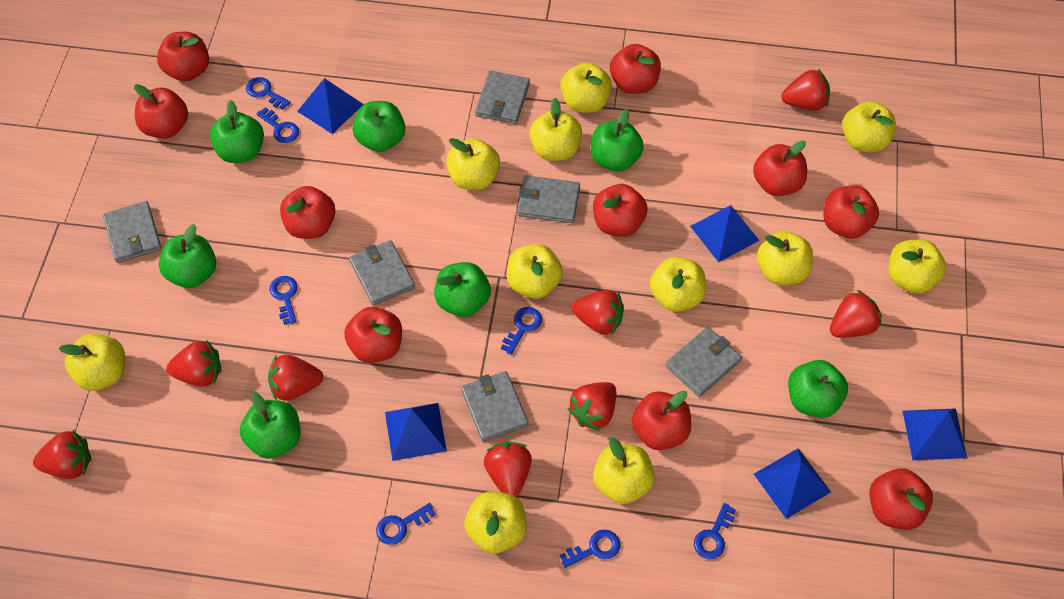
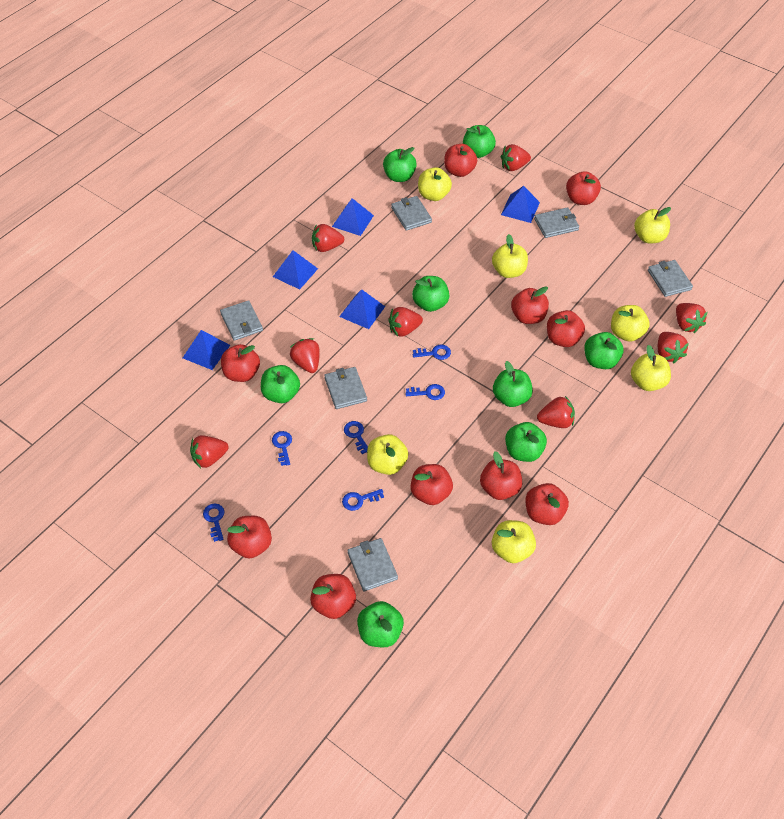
blue key: 7 -> 6
green apple: 7 -> 8
yellow apple: 11 -> 7

